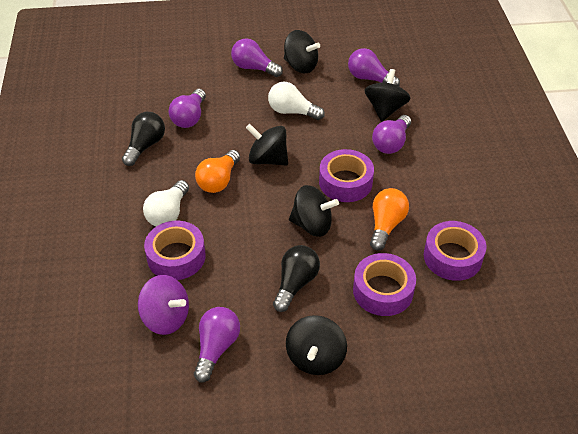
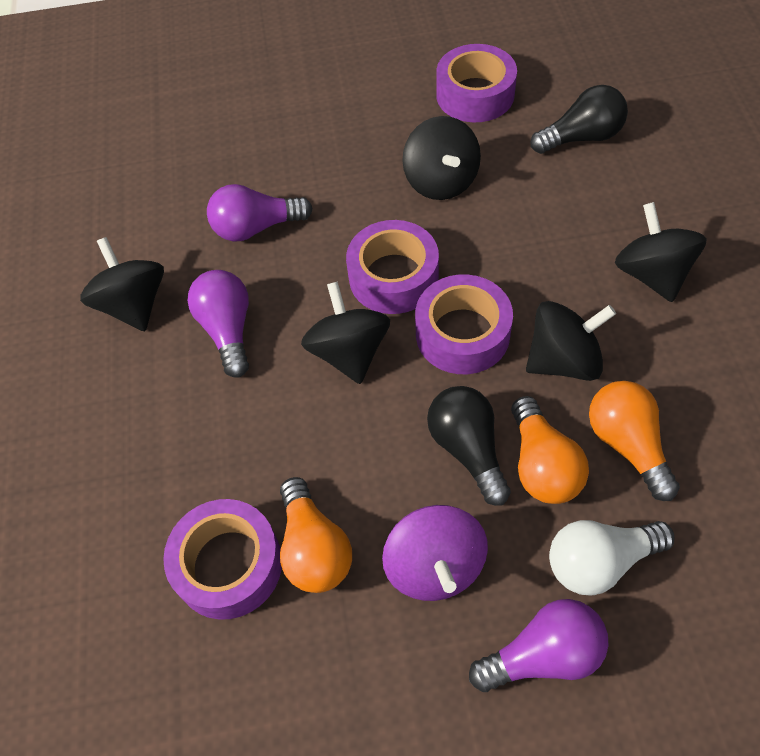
orange light bulb: 2 -> 3
purple light bulb: 5 -> 3
white light bulb: 2 -> 1

